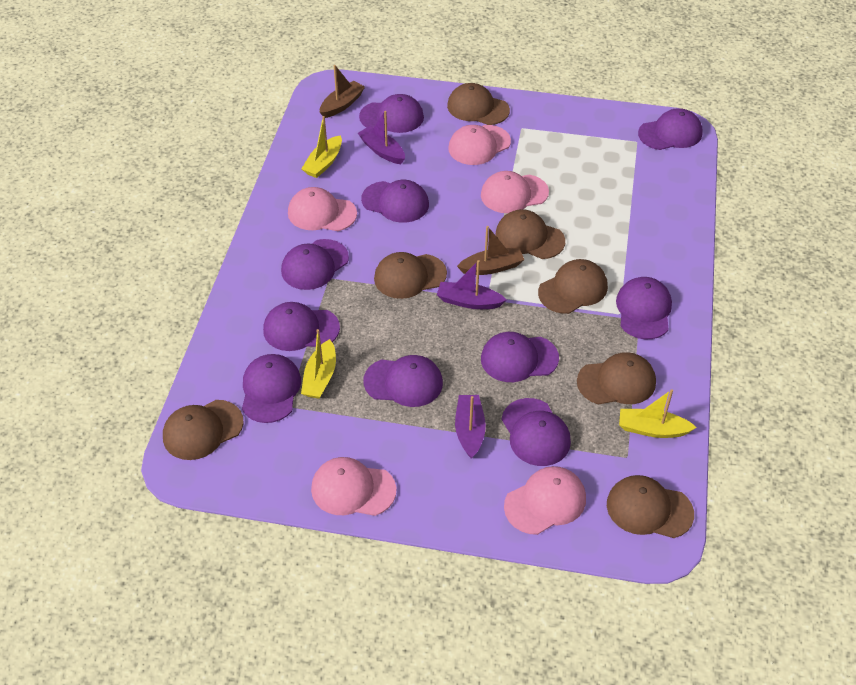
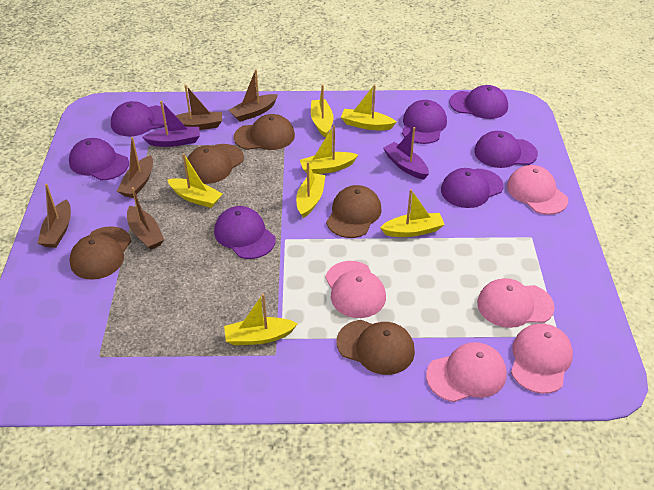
brown boat: 2 -> 5
brown cap: 7 -> 5
purple boat: 3 -> 2
purple cap: 10 -> 7
yellow boat: 3 -> 7

